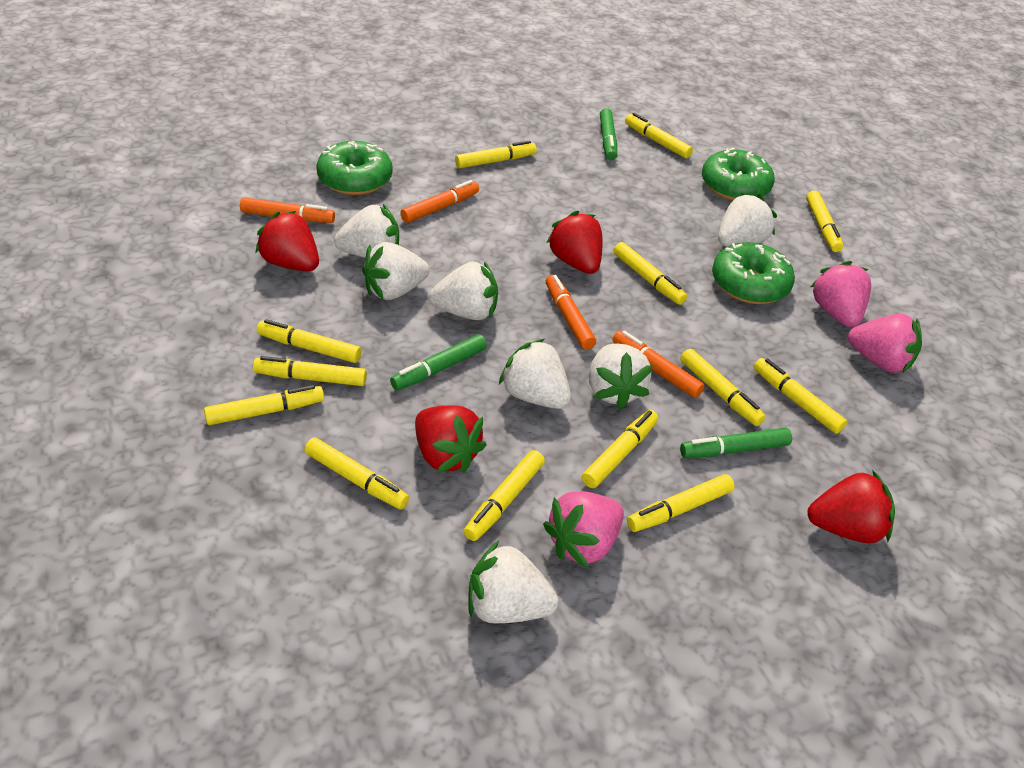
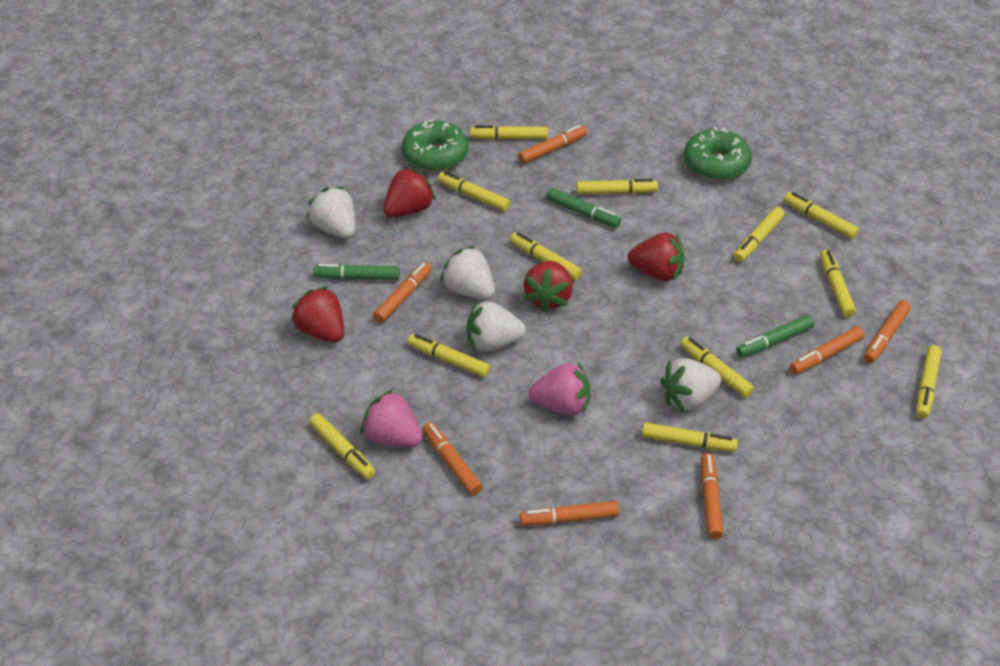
green donut: 3 -> 2
orange marker: 4 -> 7
pink strawberry: 3 -> 2
white strawberry: 7 -> 4
yellow marker: 13 -> 12

